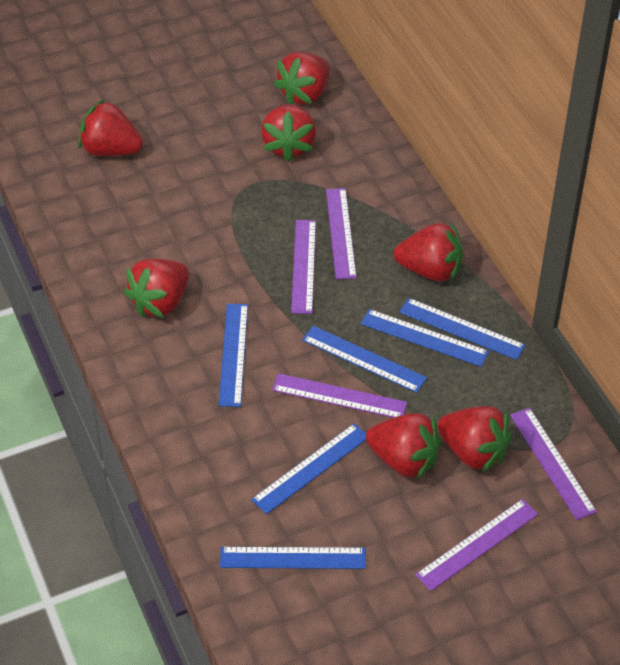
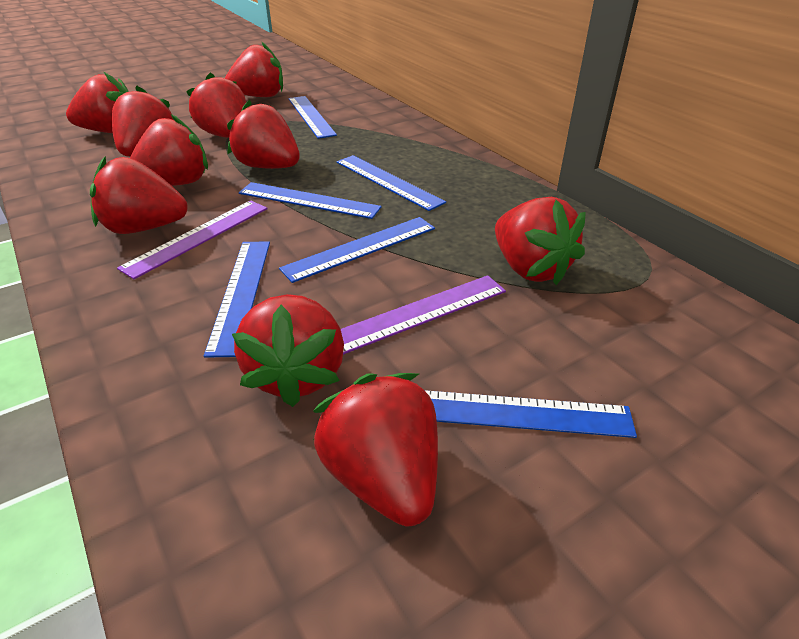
purple ruler: 5 -> 2
red strawberry: 7 -> 10

